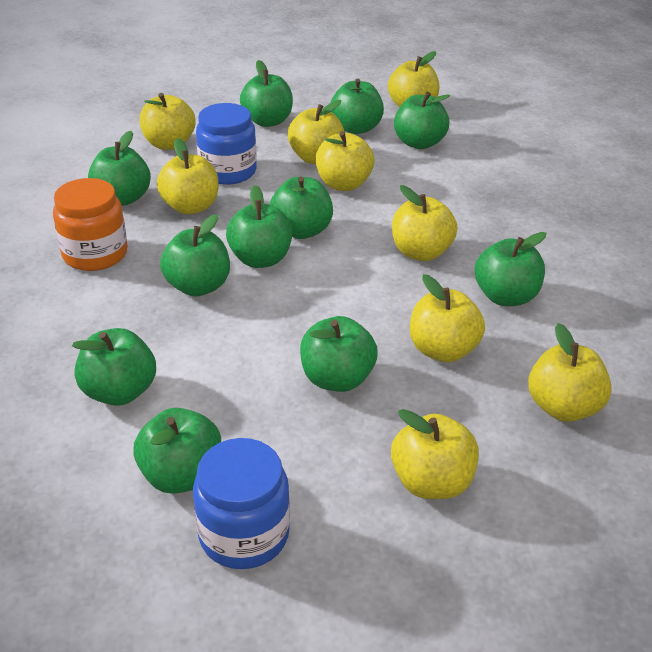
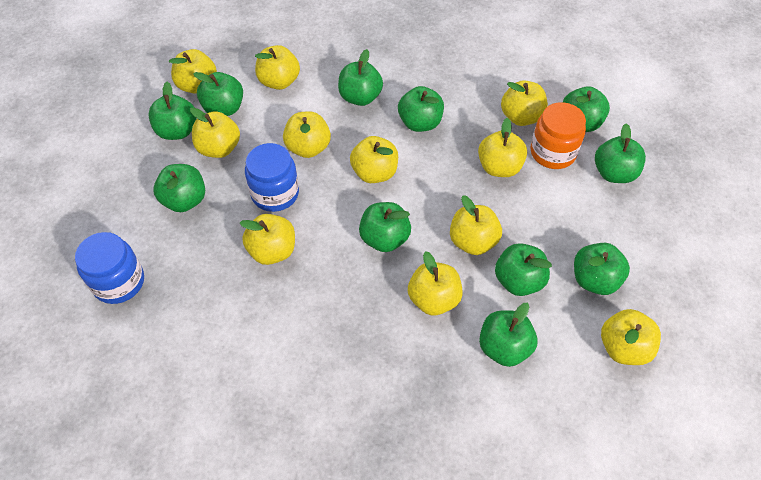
yellow apple: 9 -> 11

